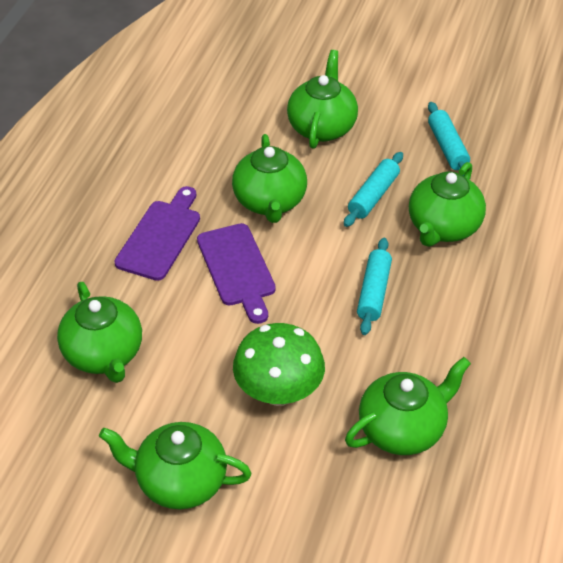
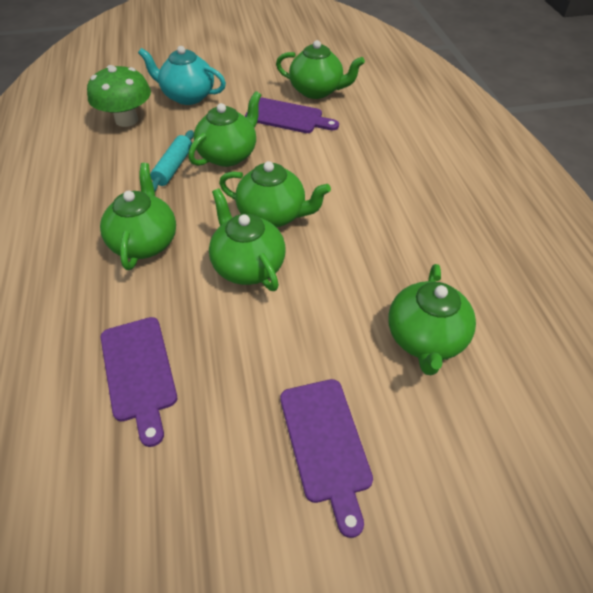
purple cutting board: 2 -> 3
turquoise rolling pin: 3 -> 1
turquoise teapot: 0 -> 1

